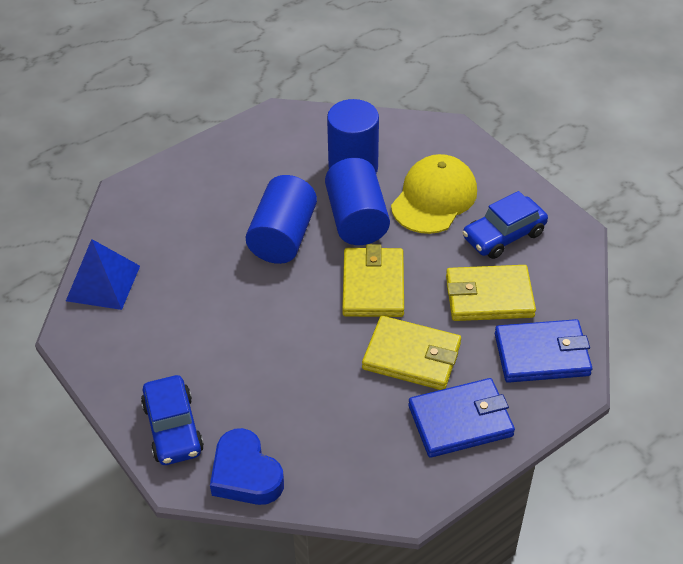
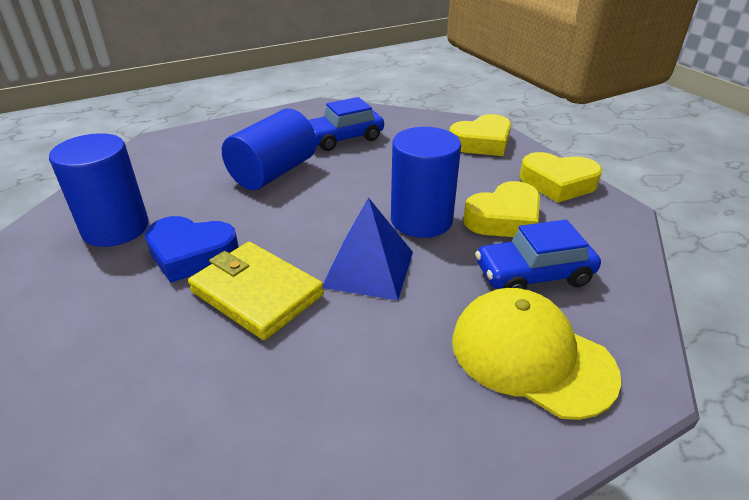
blue wallet: 2 -> 0
yellow heart: 0 -> 3
yellow wallet: 3 -> 1

